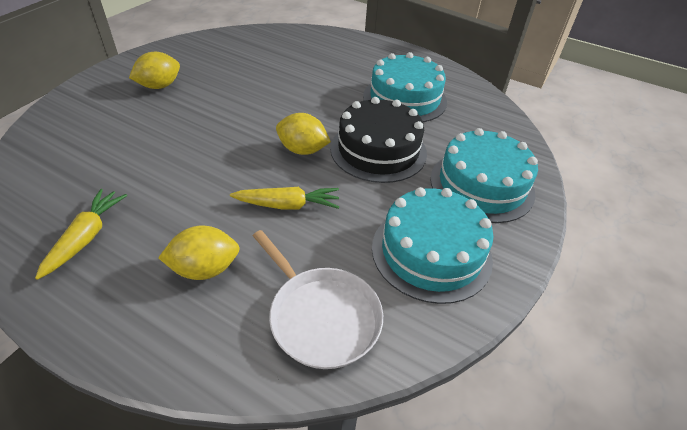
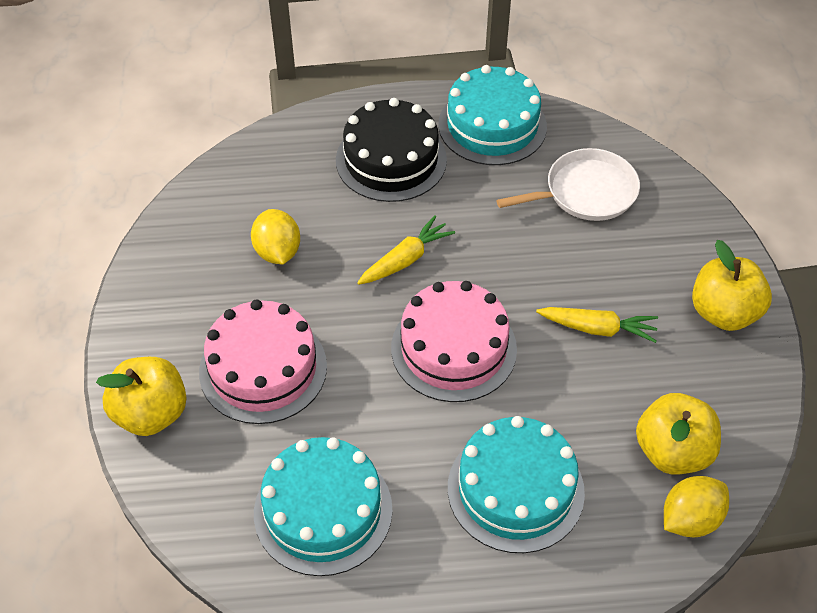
pink cake: 0 -> 2
yellow apple: 0 -> 3
yellow lemon: 3 -> 2

